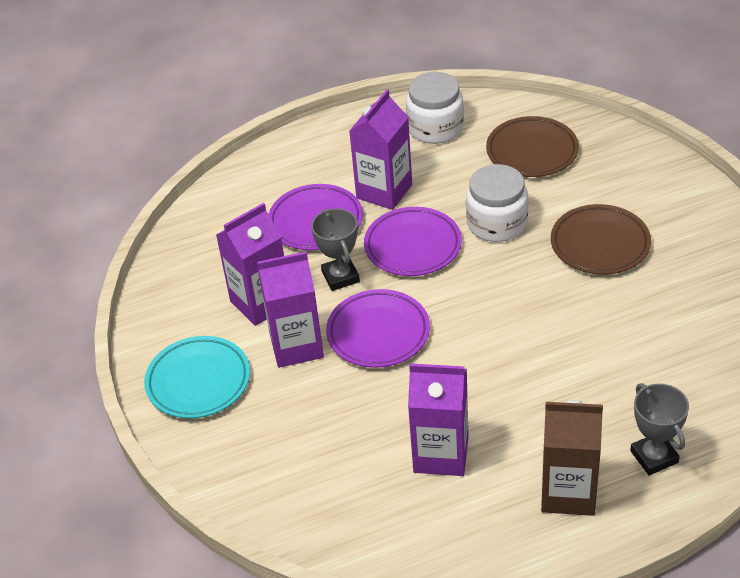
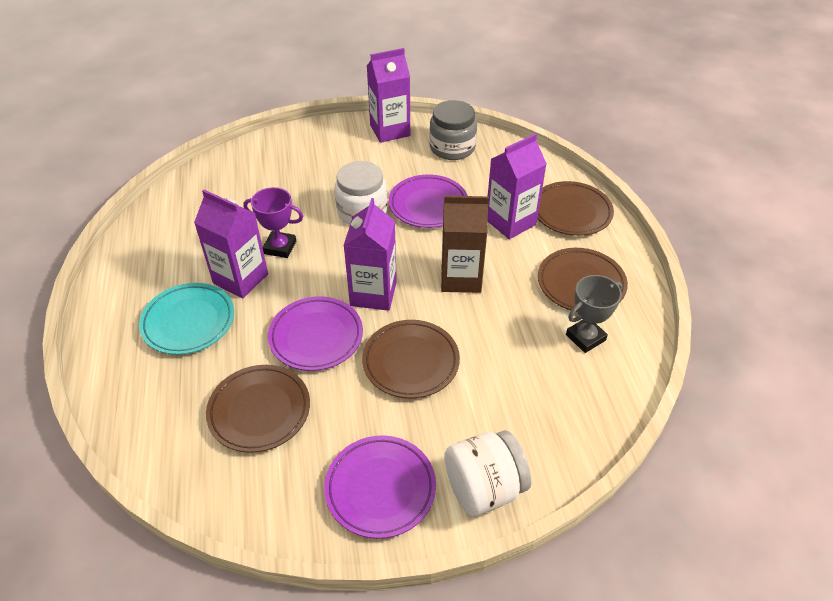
brown plate: 2 -> 4
grey jar: 0 -> 1
grey trophy: 2 -> 1
purple trophy: 0 -> 1

